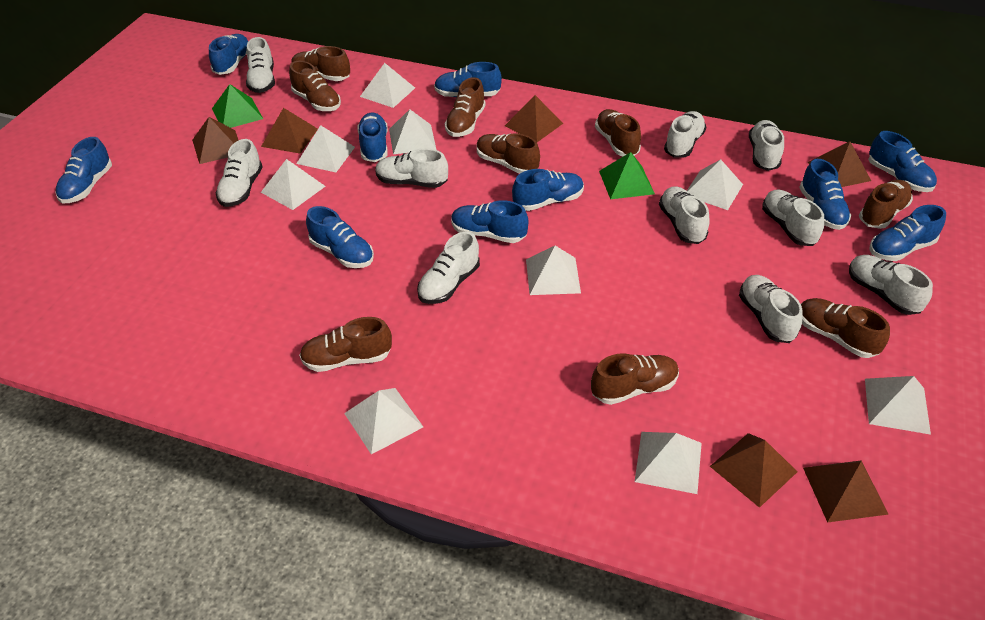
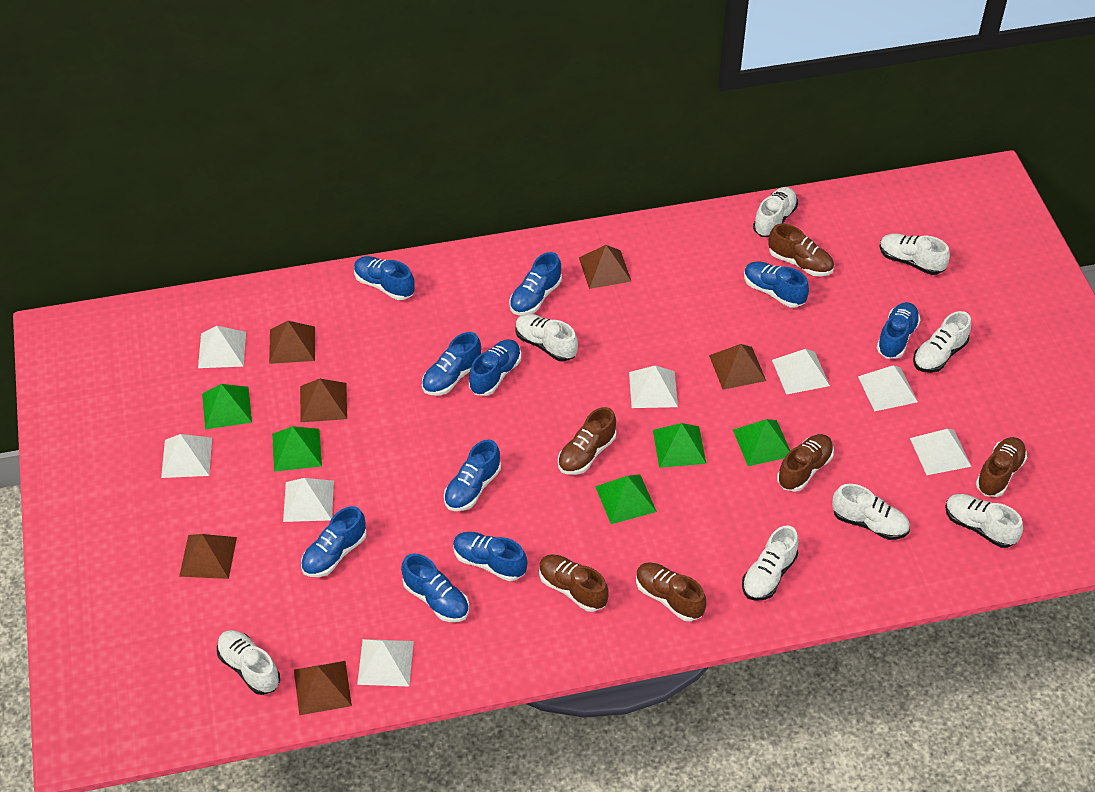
brown shoe: 9 -> 6
green pyramid: 2 -> 5
white pyramid: 9 -> 8
white shoe: 10 -> 8

